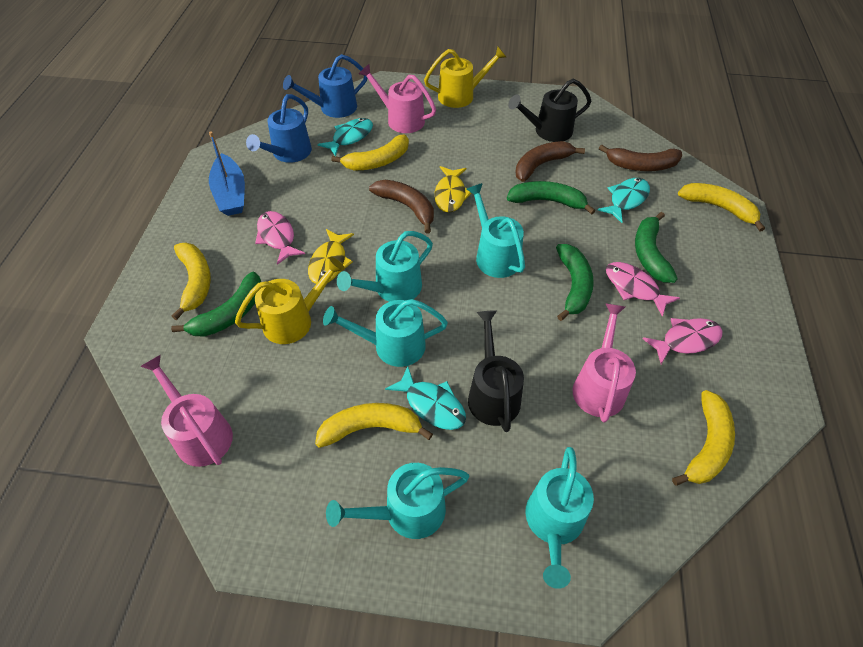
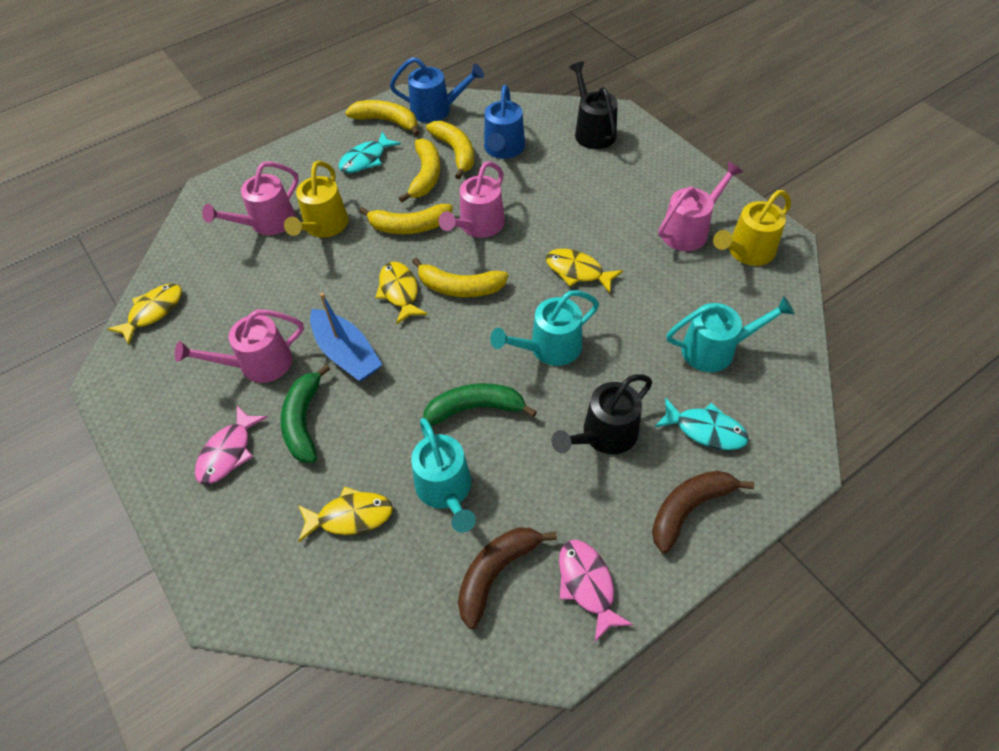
brown banana: 3 -> 2
green banana: 4 -> 2
pink fish: 3 -> 2
pink watering can: 3 -> 4
turquoise fish: 3 -> 2
turquoise watering can: 5 -> 3
yellow fish: 2 -> 4

